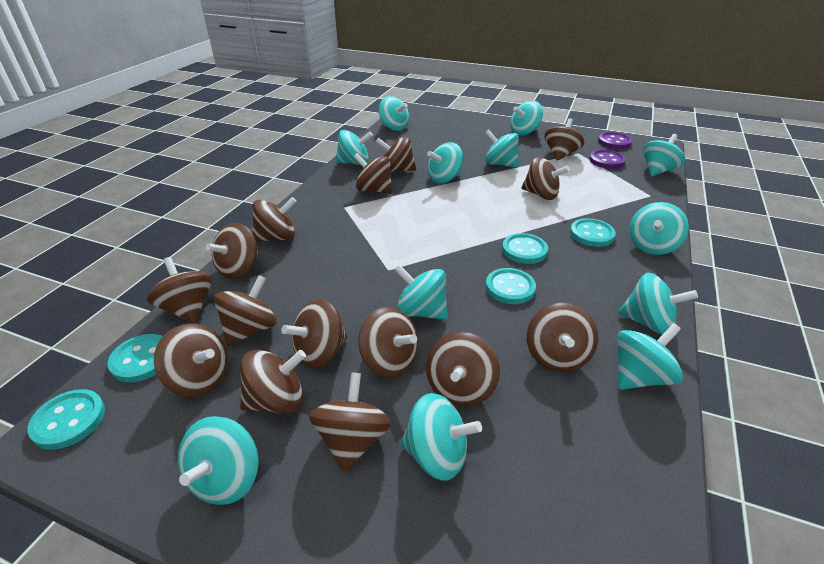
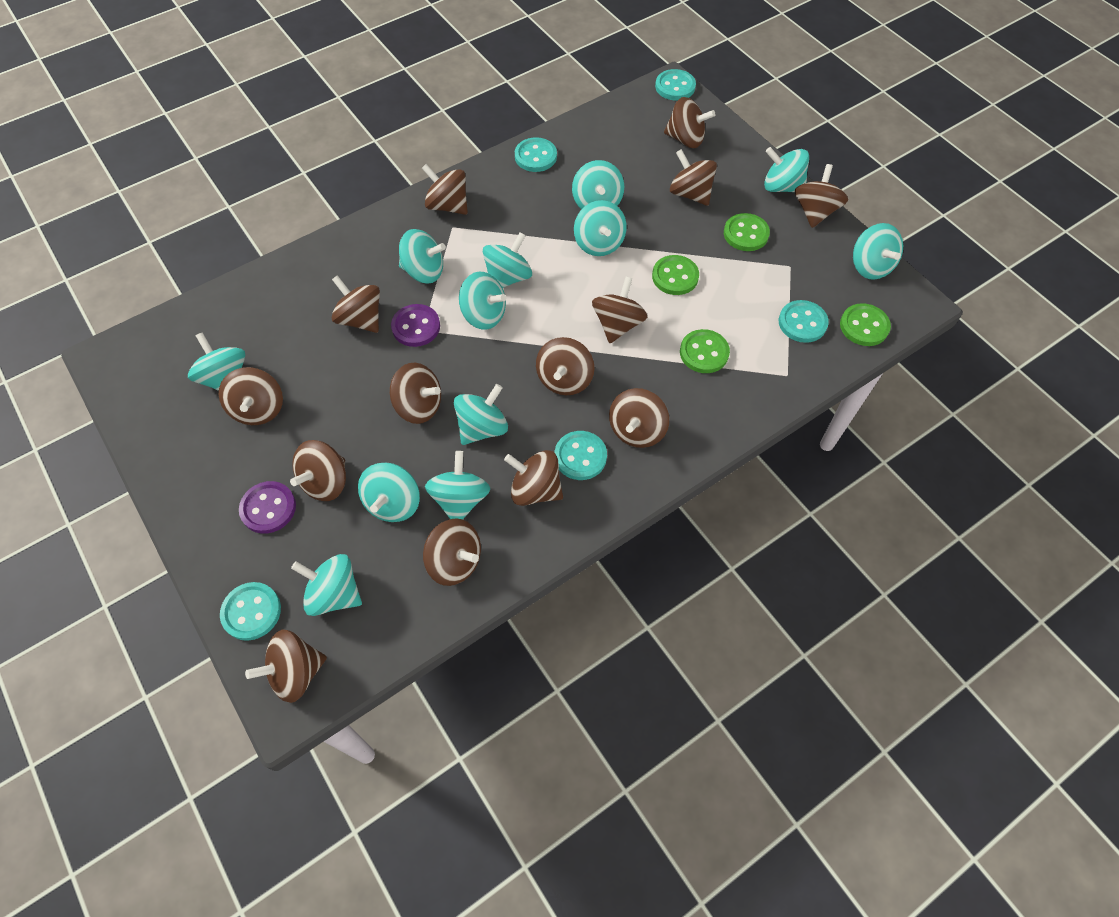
brown spinning top: 15 -> 14
green button: 0 -> 4

